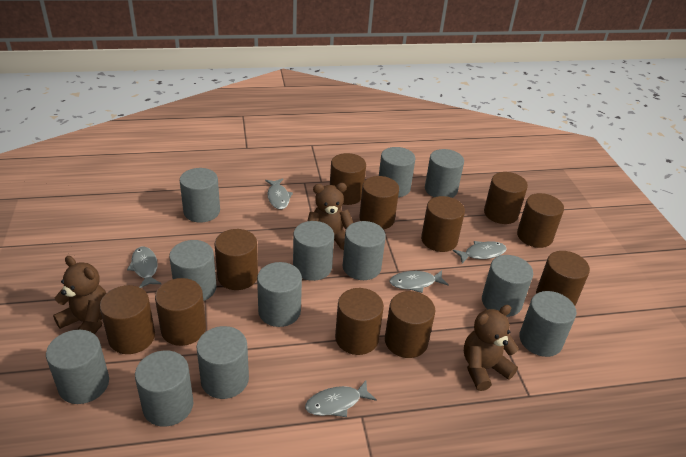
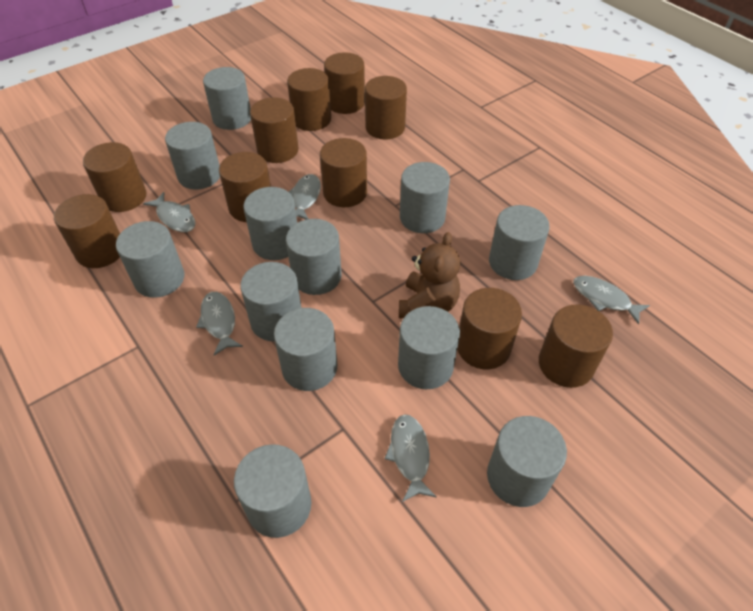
brown cylinder: 11 -> 10
brown teddy bear: 3 -> 1

